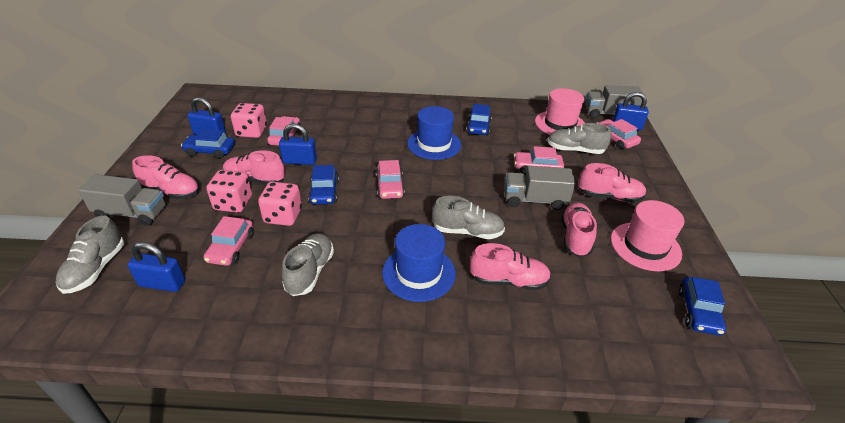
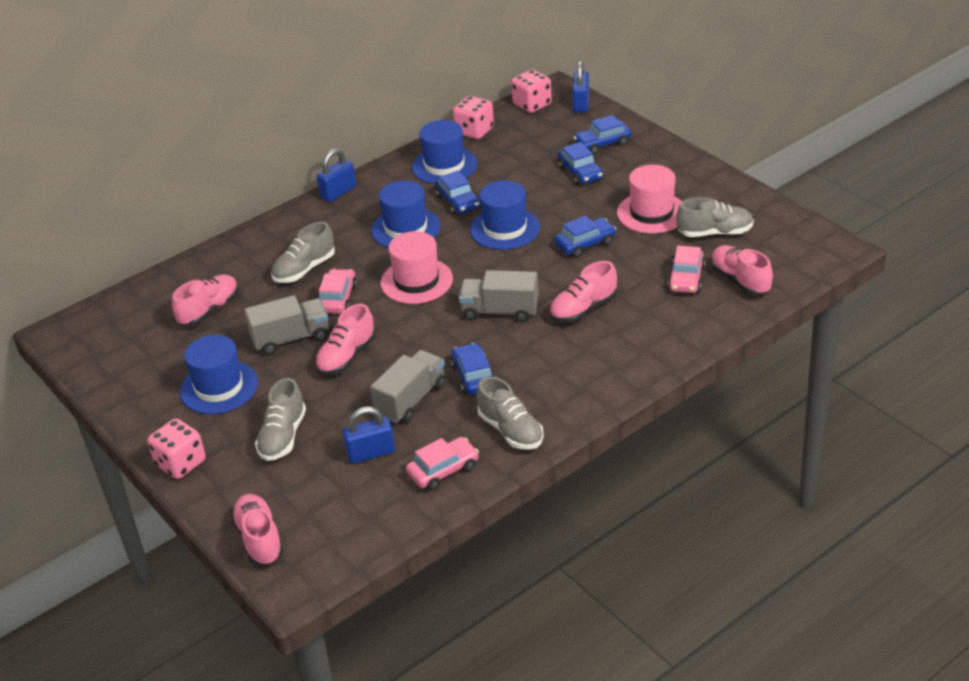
blue car: 4 -> 5
blue hat: 2 -> 4
blue padlock: 4 -> 3
pink car: 5 -> 3

